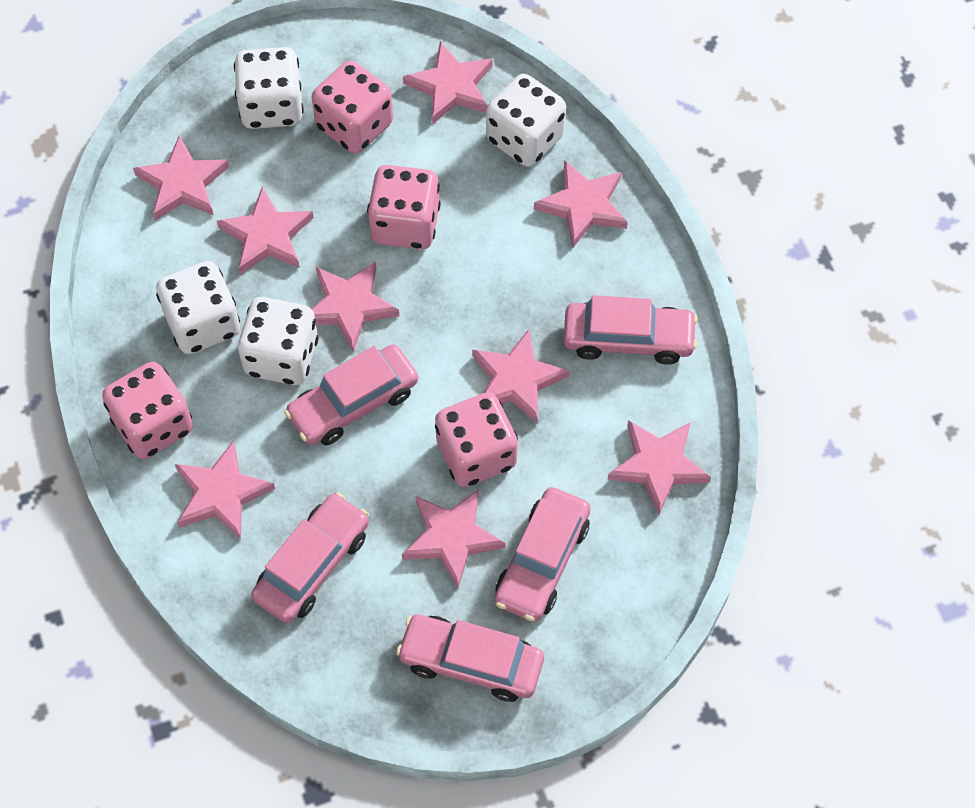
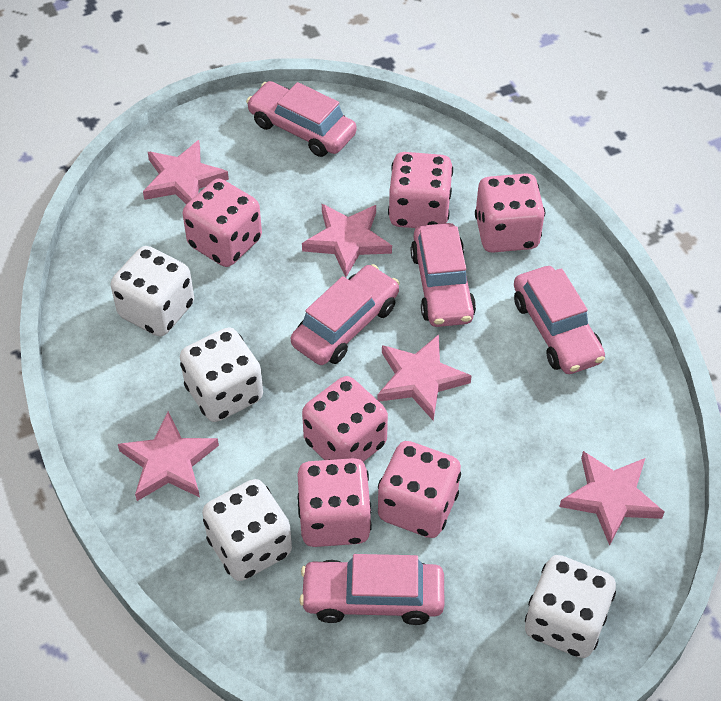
pink dice: 4 -> 6
pink star: 9 -> 5

